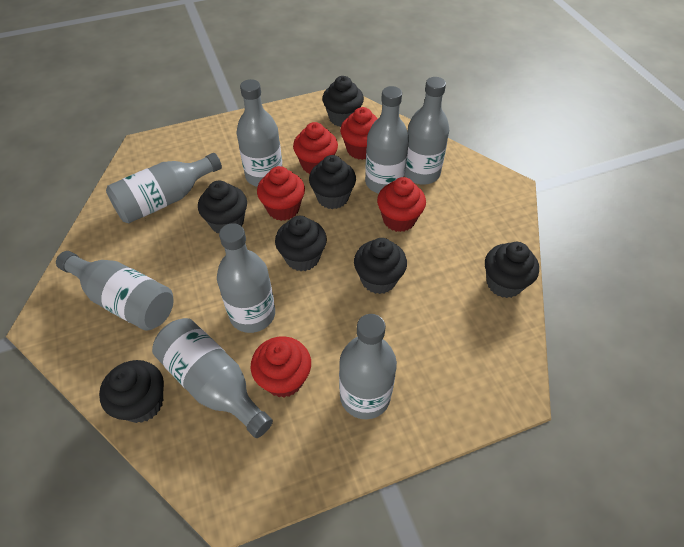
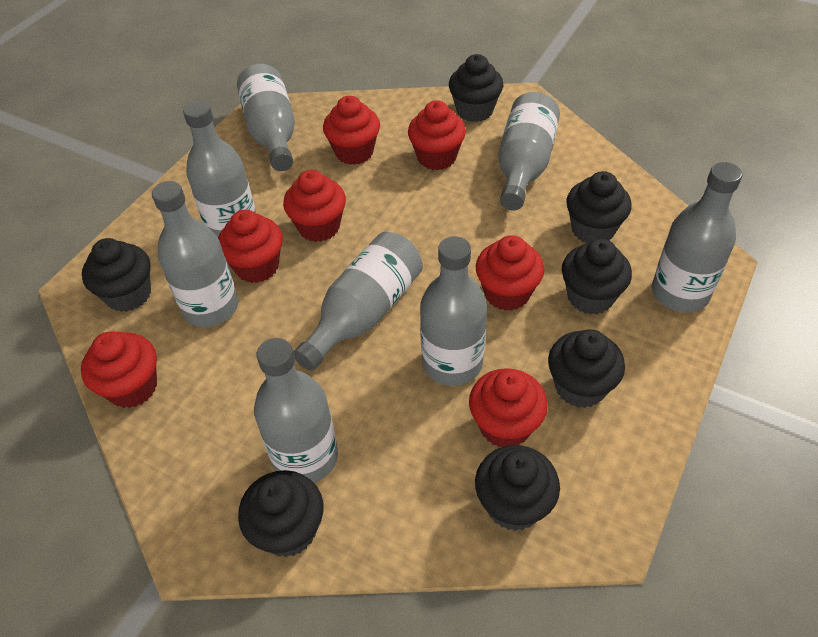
red cupcake: 5 -> 7

